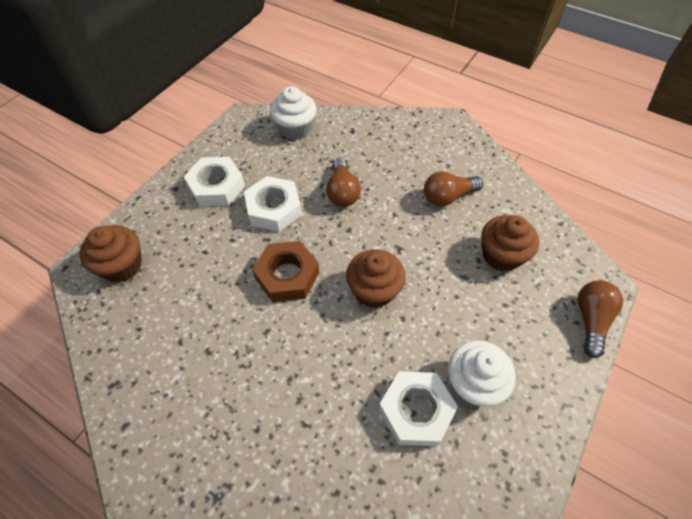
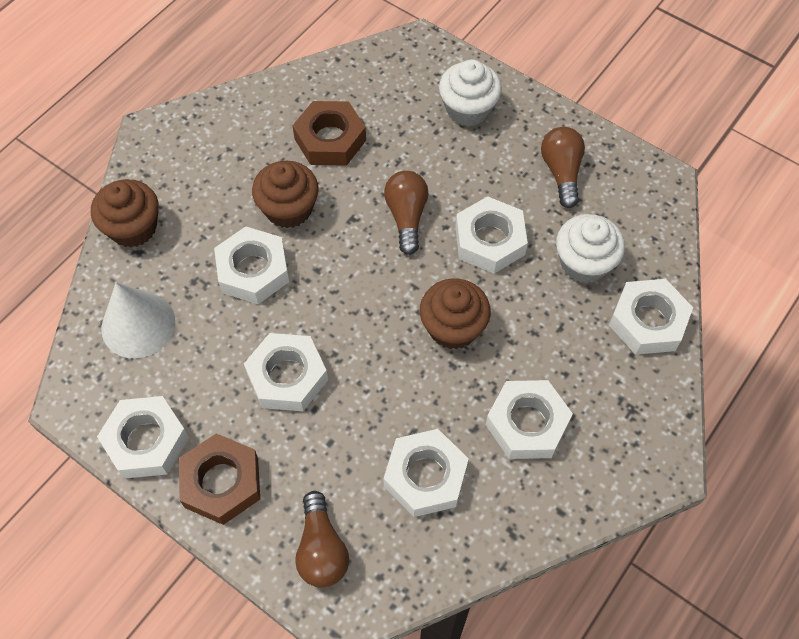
brown nut: 1 -> 2
white cone: 0 -> 1
white nut: 3 -> 7

